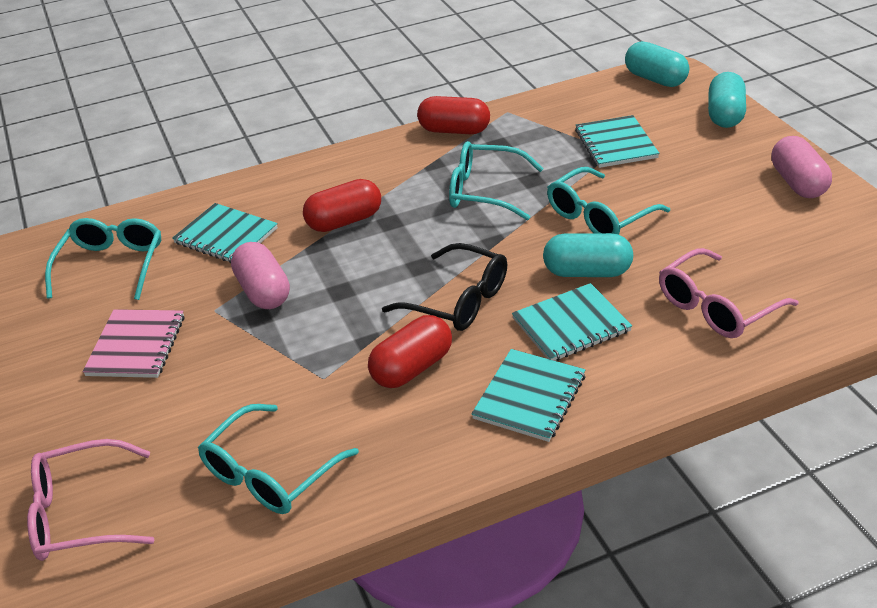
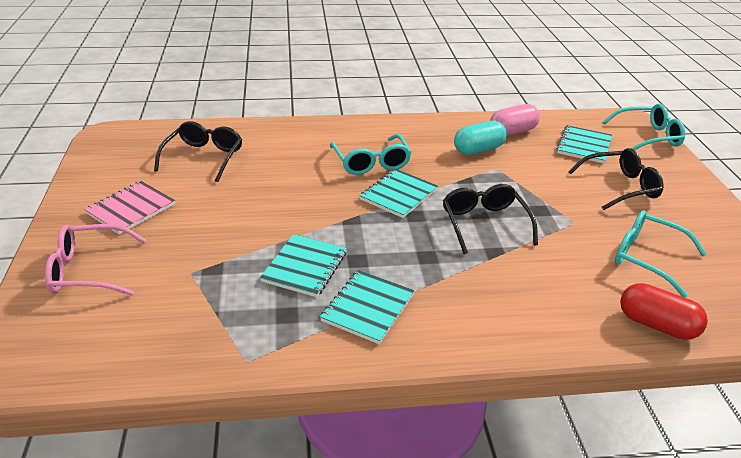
black glasses: 1 -> 3
pink capsule: 2 -> 1
pink glasses: 2 -> 1
red capsule: 3 -> 1
turquoise capsule: 3 -> 1
turquoise glasses: 4 -> 3

